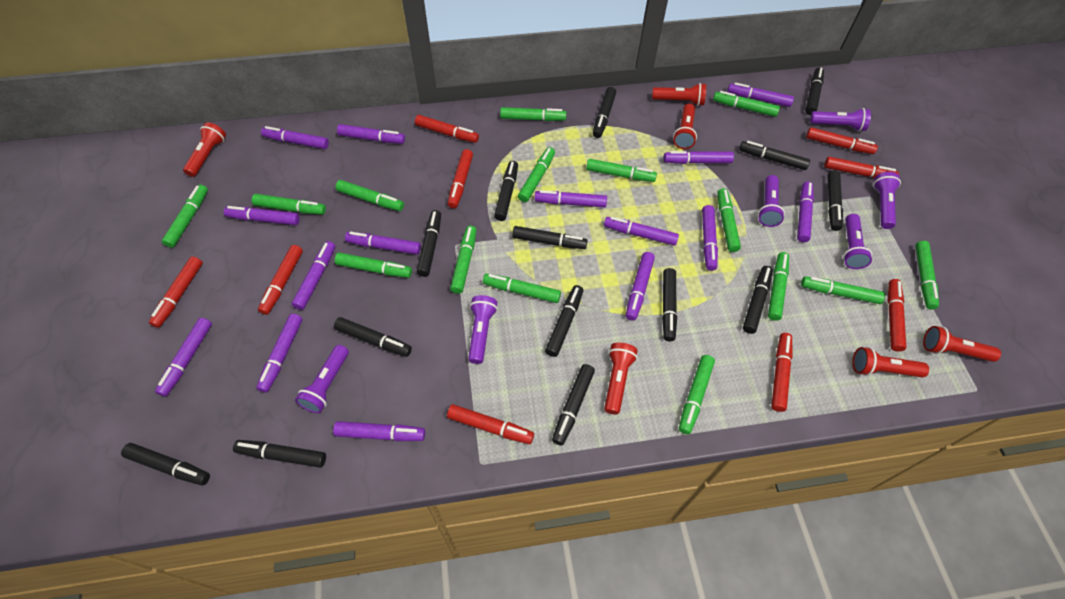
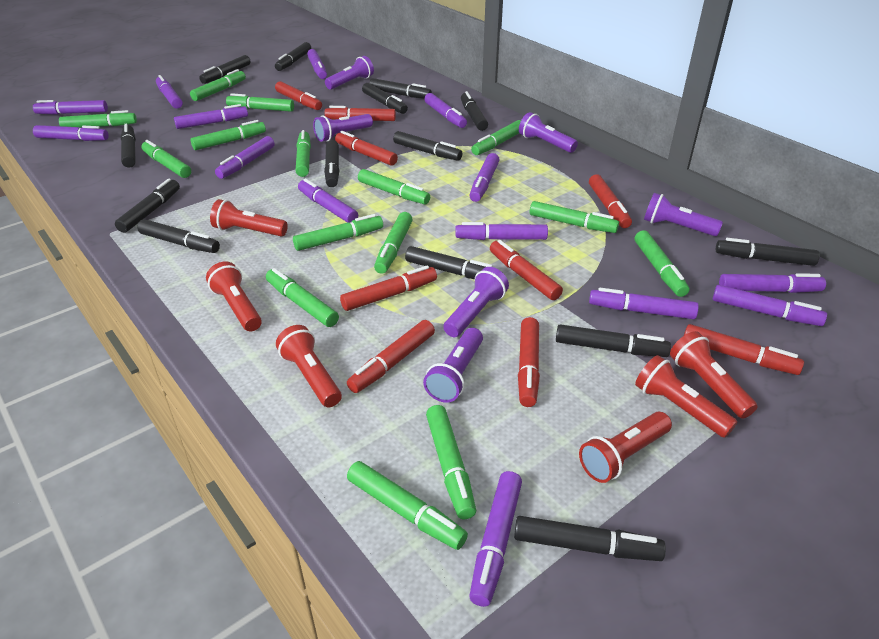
purple marker: 15 -> 14

